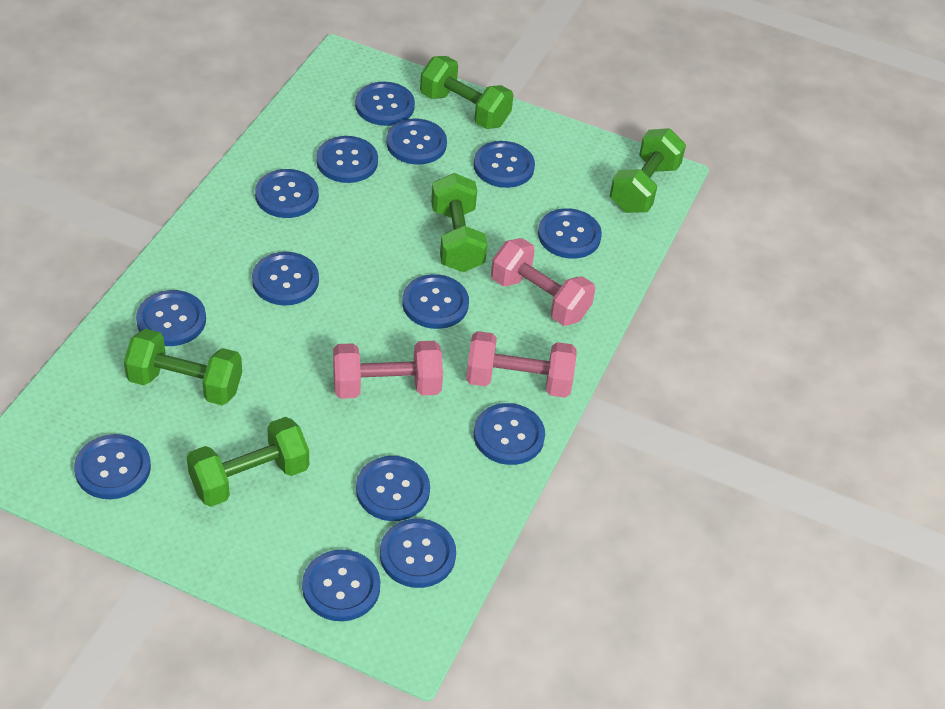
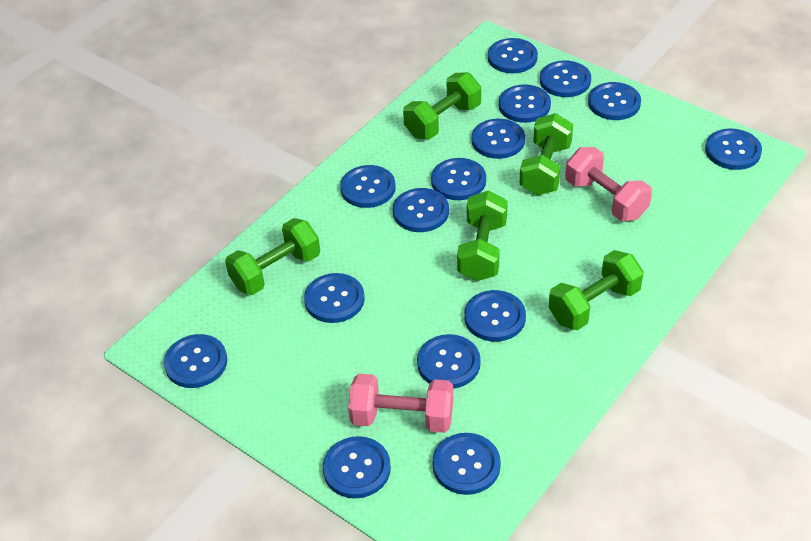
blue button: 14 -> 15
pink dumbbell: 3 -> 2

